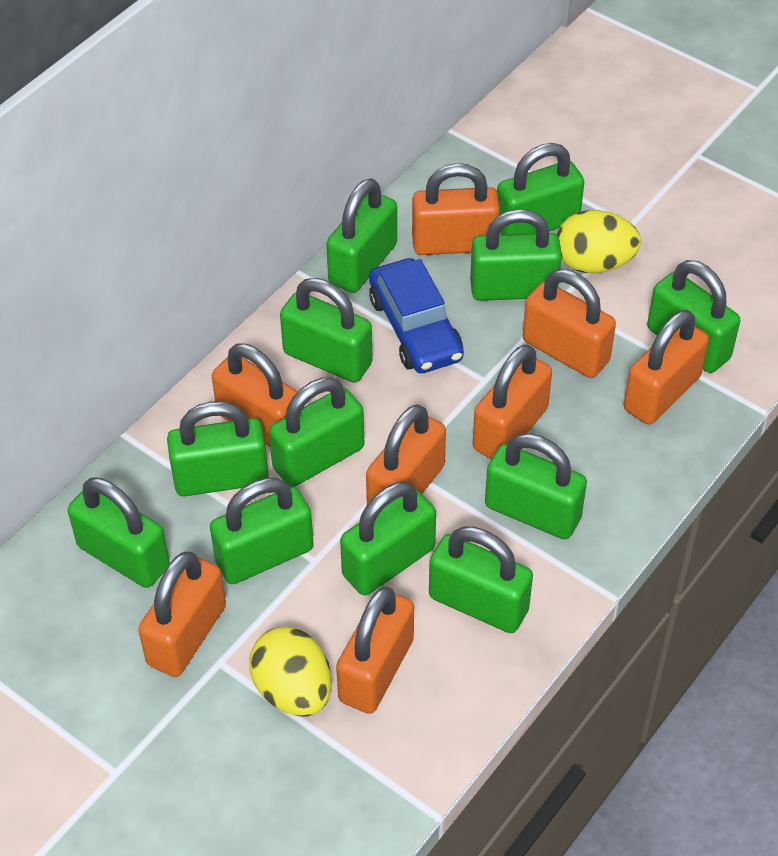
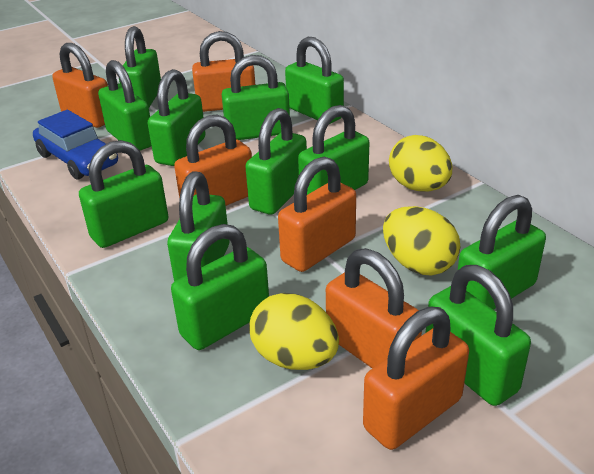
orange padlock: 8 -> 6
yellow egg: 2 -> 3

